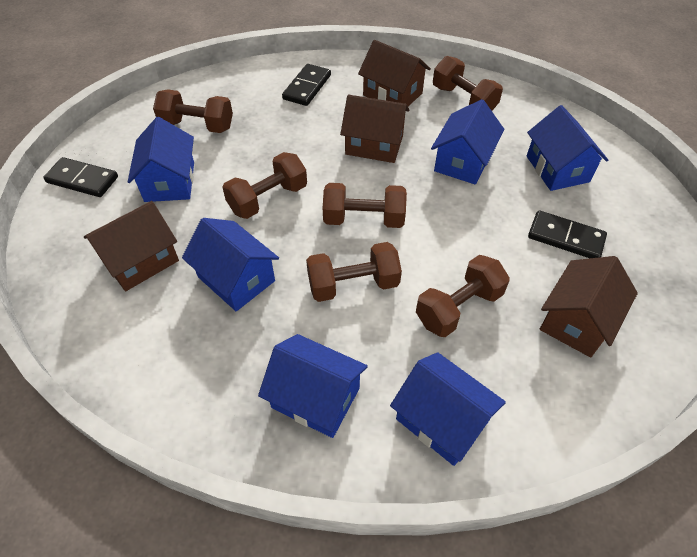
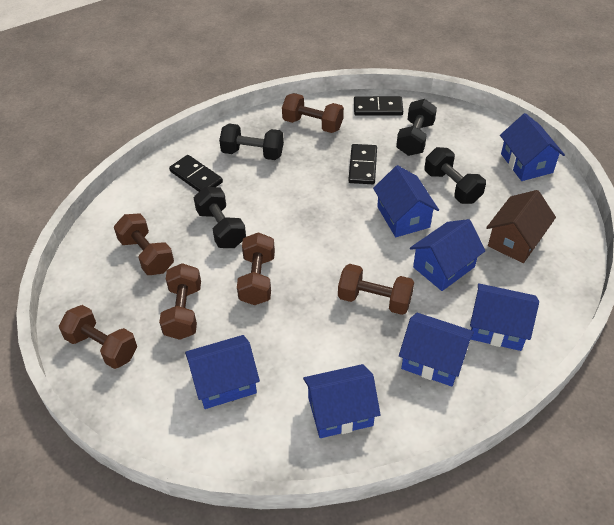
black dumbbell: 0 -> 4
blue house: 6 -> 7
brown house: 4 -> 1

